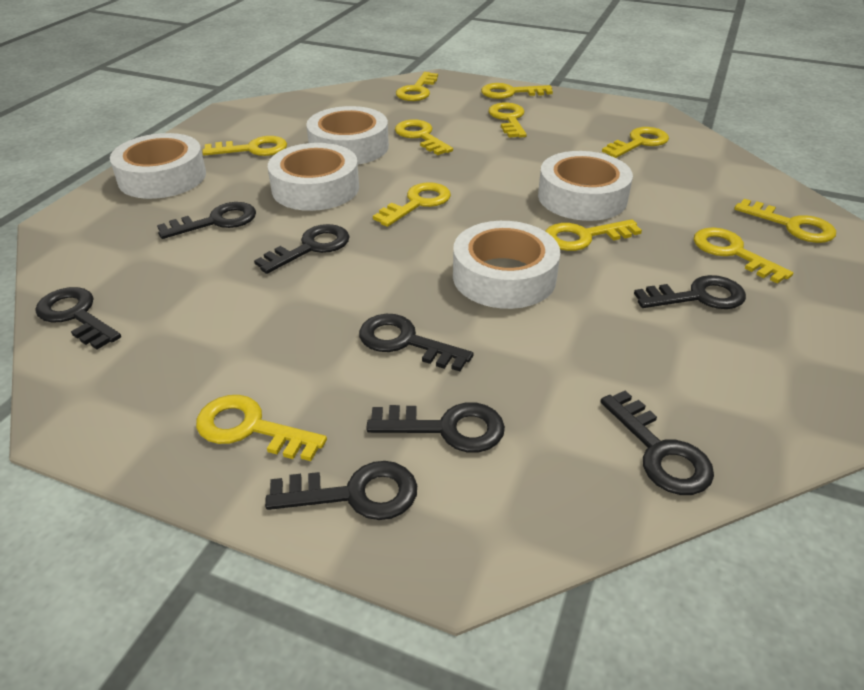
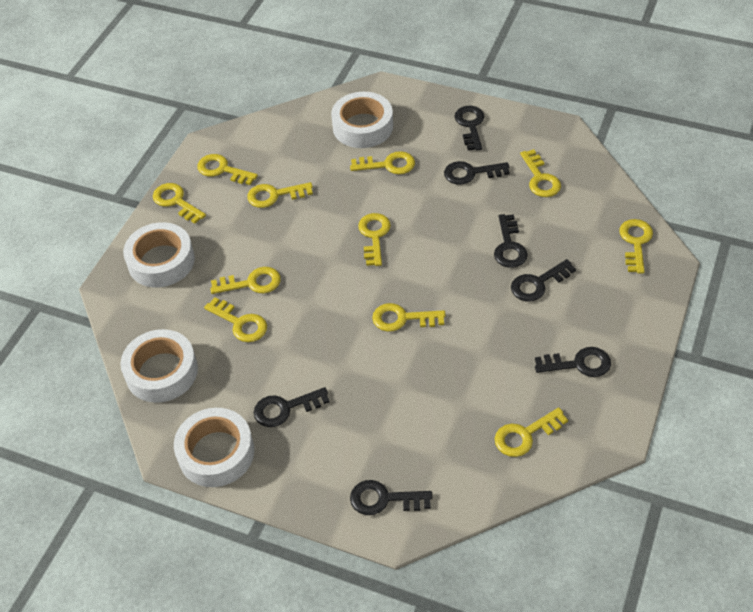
black key: 8 -> 7
white tape: 5 -> 4

